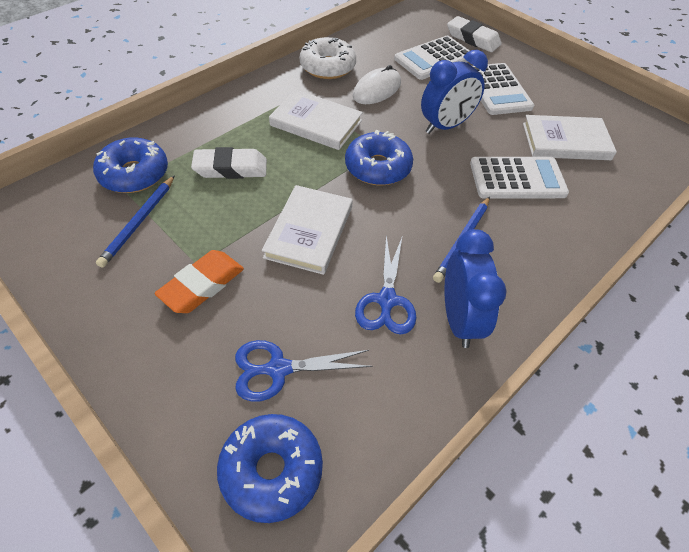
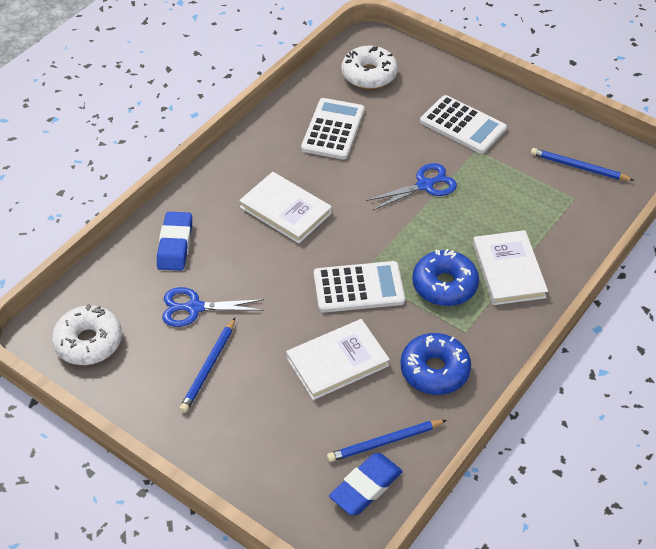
blue clock: 2 -> 0
blue donut: 3 -> 2
blue eraser: 0 -> 2
blue pencil: 2 -> 3
orange eraser: 1 -> 0
white donut: 1 -> 2
white eraser: 2 -> 0
white mouse: 1 -> 0

